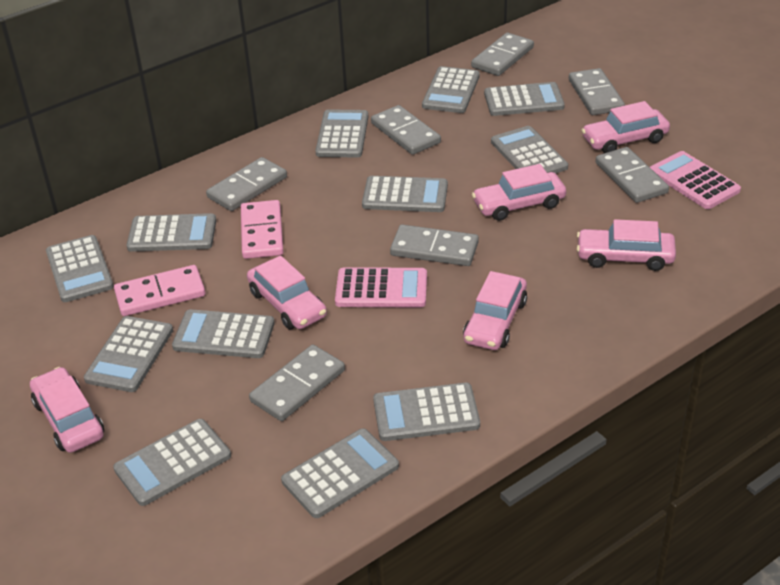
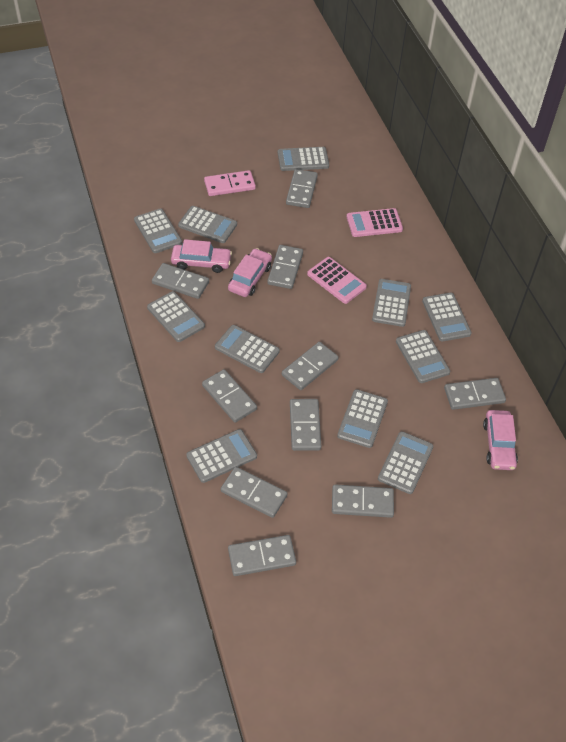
grey calculator: 12 -> 11
grey domino: 7 -> 10
pink car: 6 -> 3
pink domino: 2 -> 1

